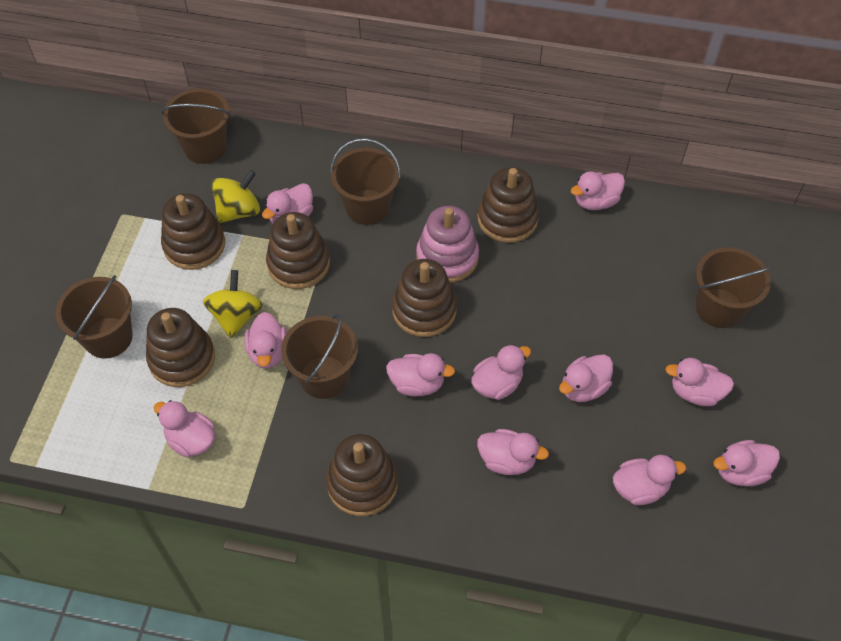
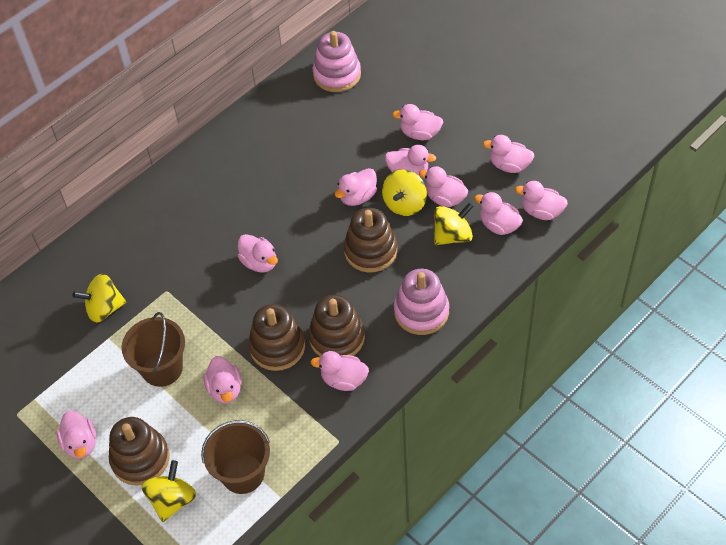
brown bucket: 5 -> 2
brown stacking toy: 6 -> 4
pink stacking toy: 1 -> 2
yellow spinning top: 2 -> 4

